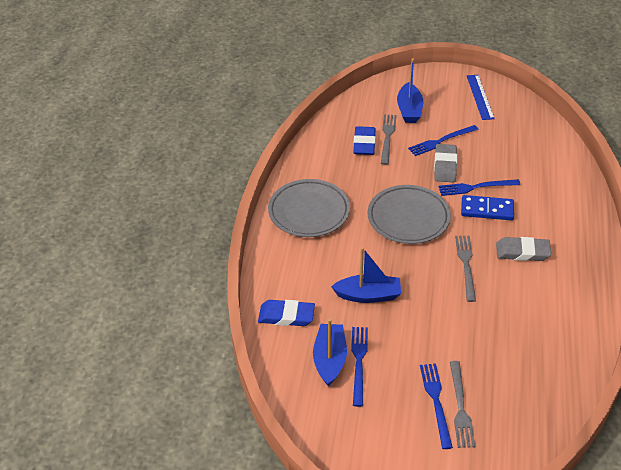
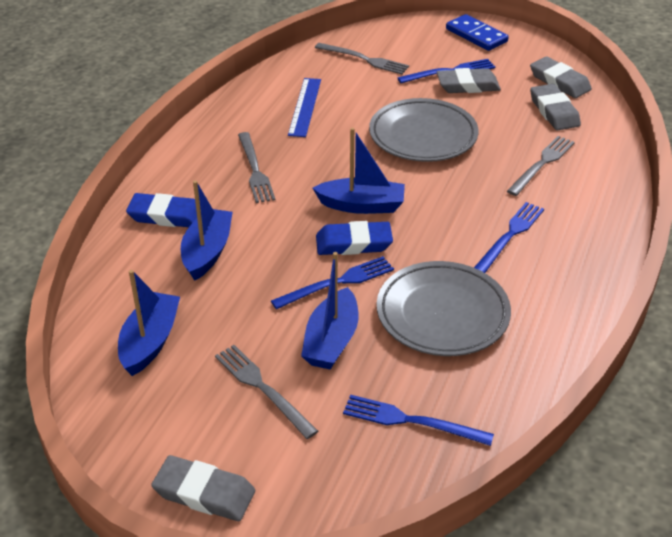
blue boat: 3 -> 4
grey eraser: 2 -> 4
grey fork: 3 -> 4

